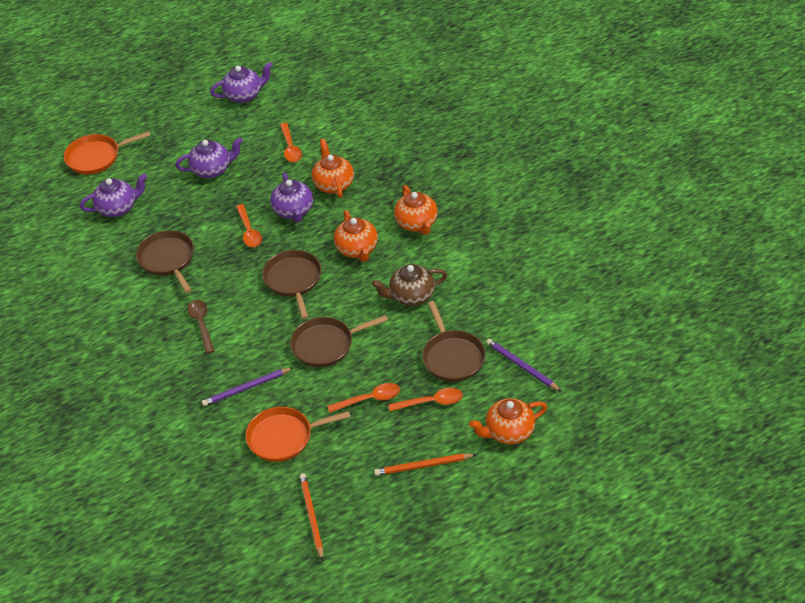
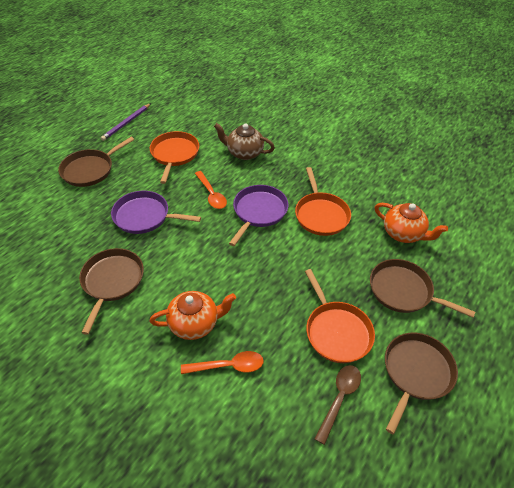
orange pan: 2 -> 3
orange pencil: 2 -> 0
orange spoon: 4 -> 2
orange teapot: 4 -> 2
purple pan: 0 -> 2
purple pencil: 2 -> 1
purple teapot: 4 -> 0

